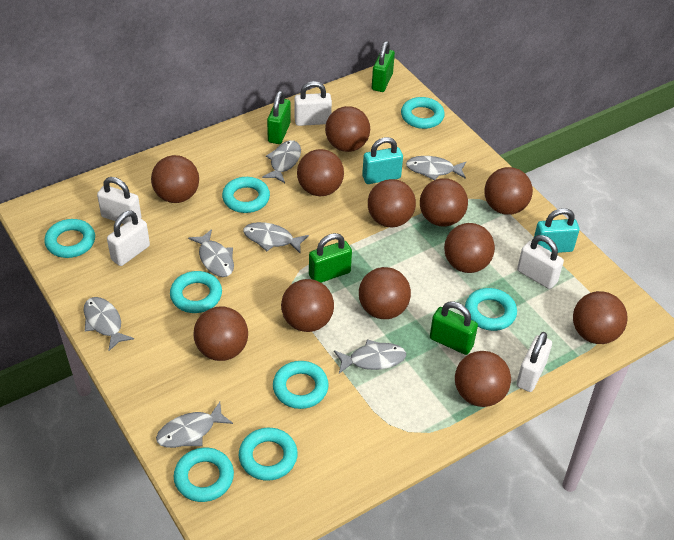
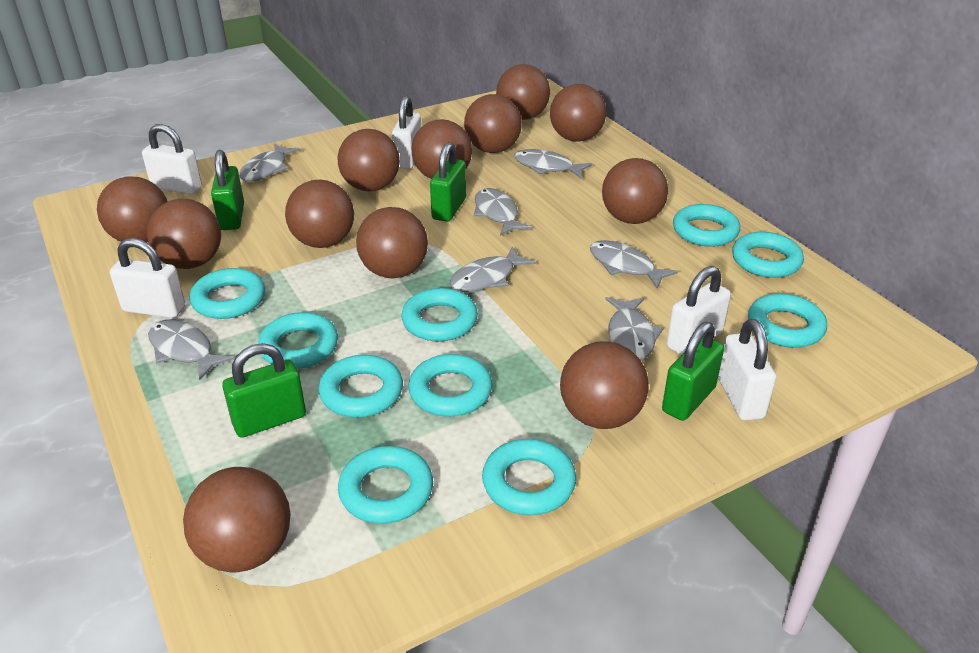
turquoise padlock: 2 -> 0
turquoise ring: 8 -> 10

